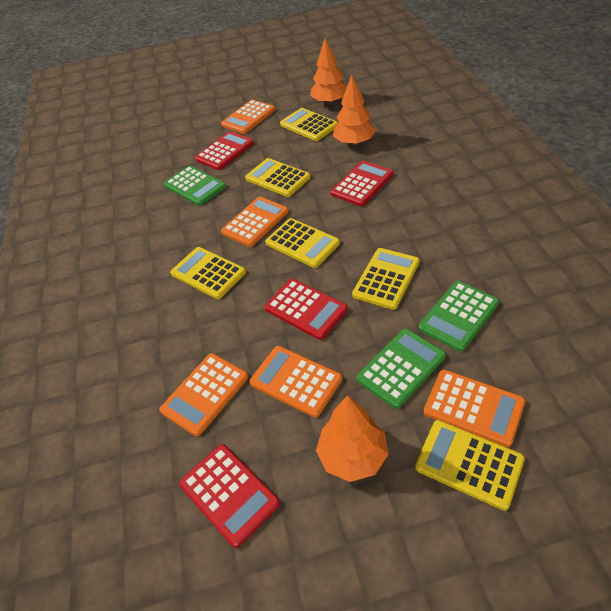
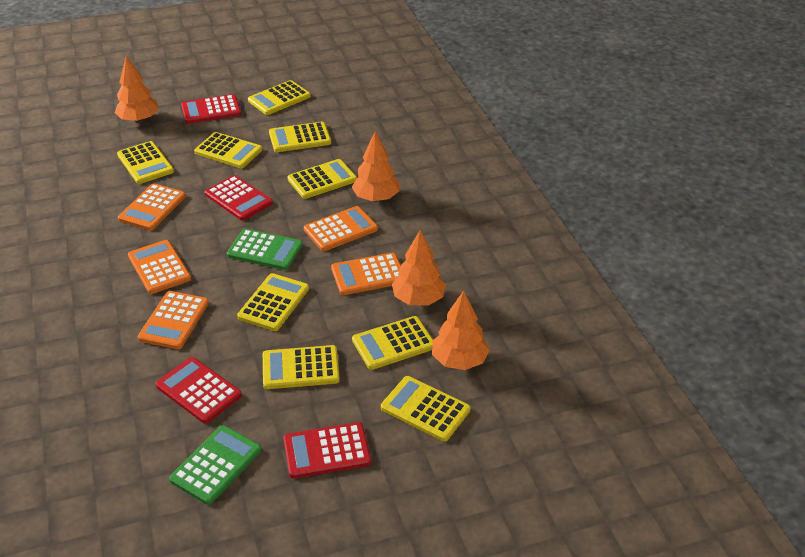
green calculator: 3 -> 2
orange tree: 3 -> 4
yellow calculator: 6 -> 9

